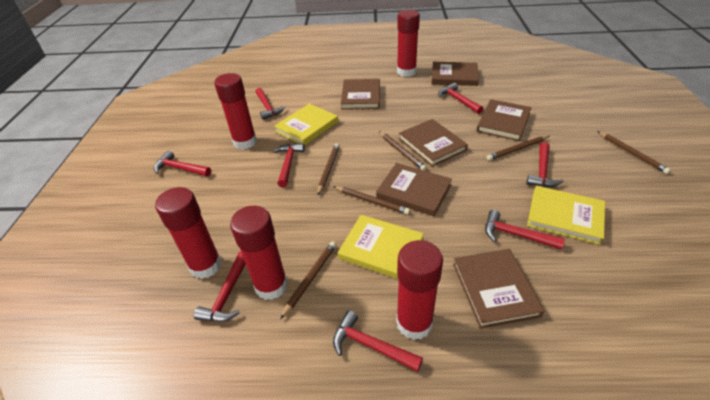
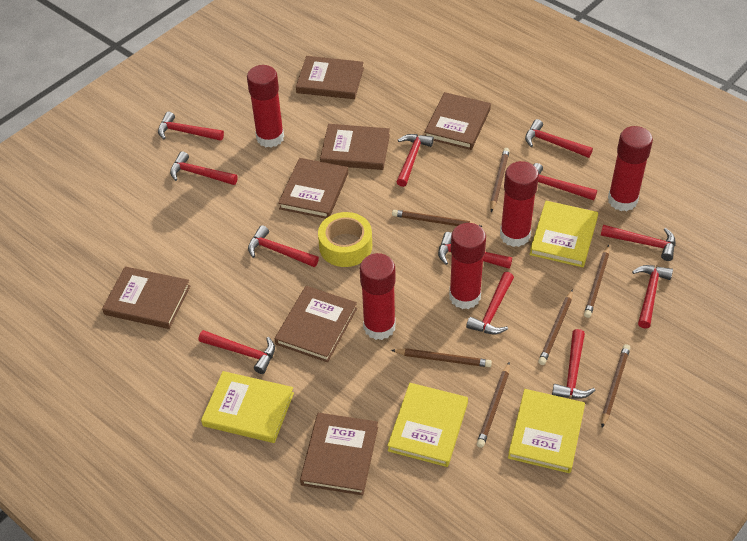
brown book: 6 -> 7
brown pencil: 6 -> 7
red hammer: 8 -> 12
yellow book: 3 -> 4
yellow tape: 0 -> 1

